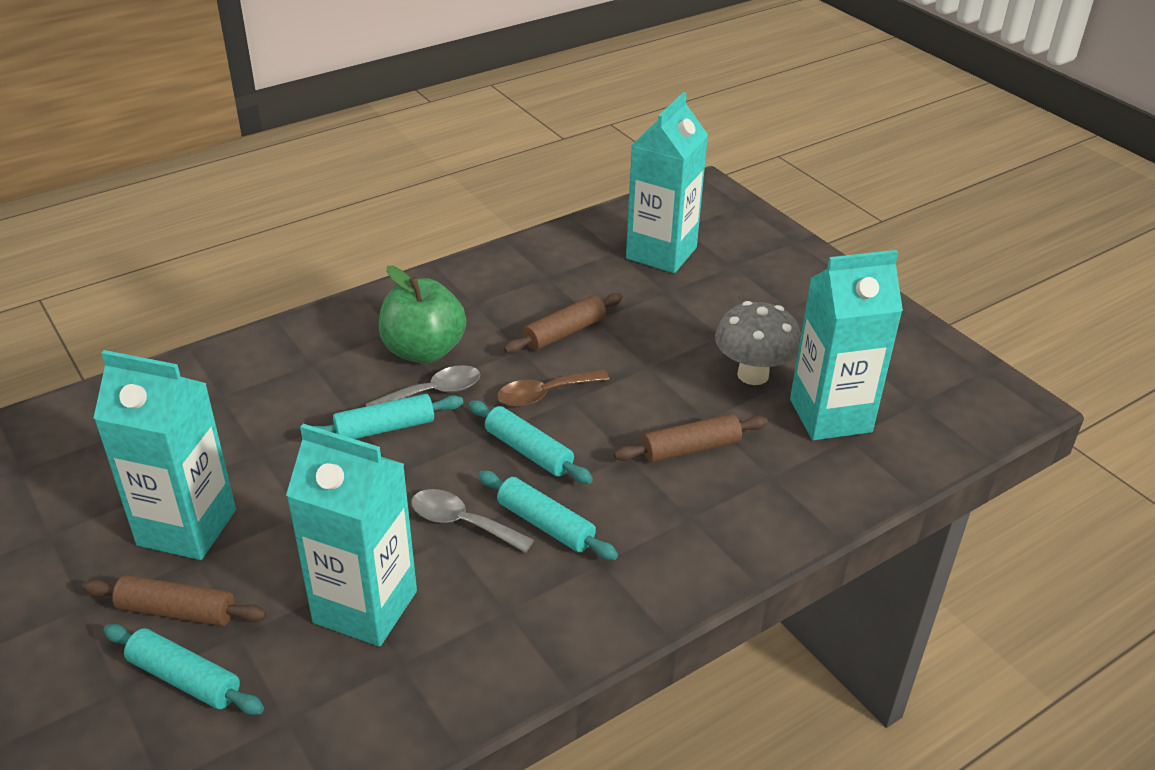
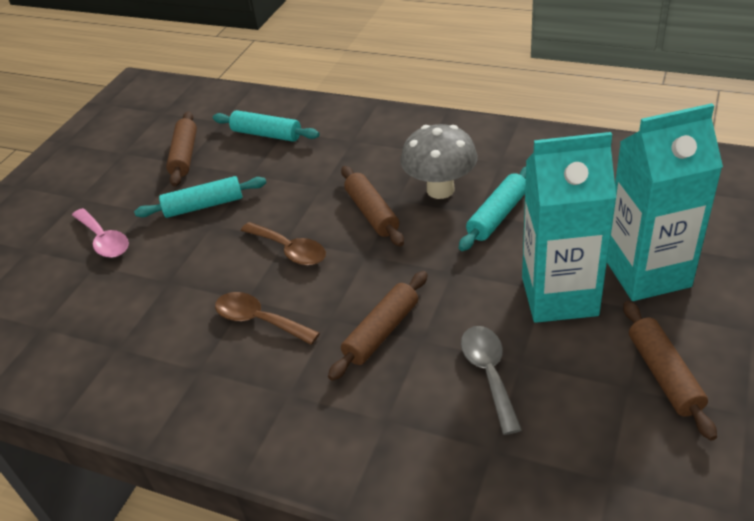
brown rolling pin: 3 -> 4
brown spoon: 1 -> 2
green apple: 1 -> 0
grey spoon: 2 -> 1
pink spoon: 0 -> 1
turquoise carton: 4 -> 2
turquoise rolling pin: 4 -> 3

